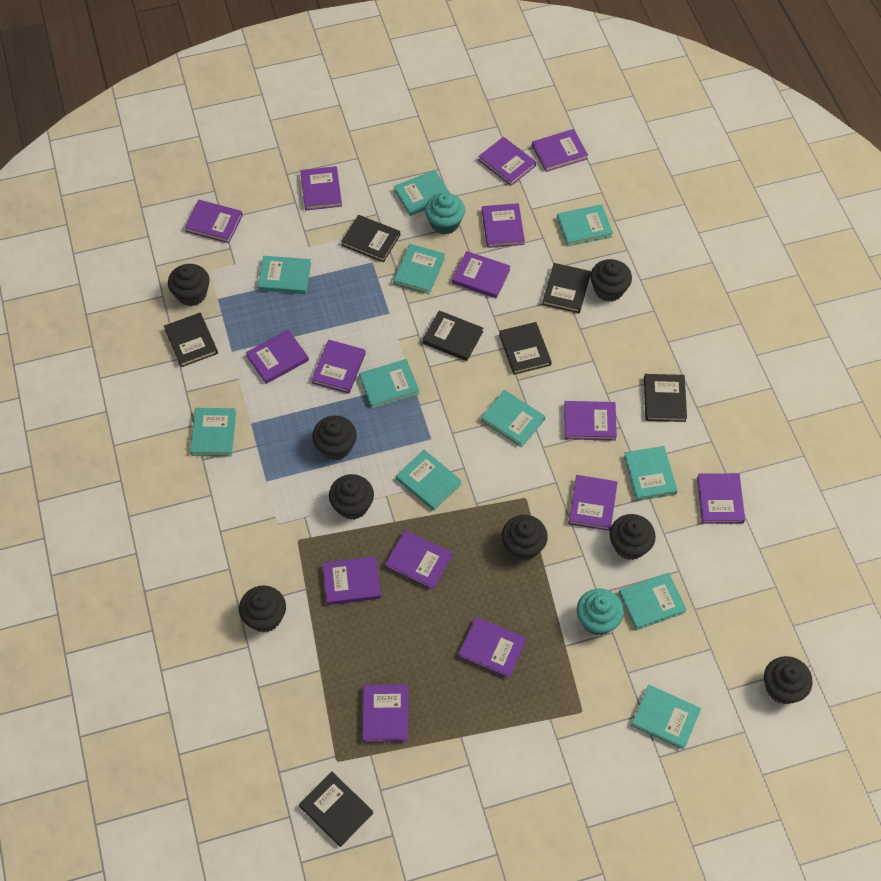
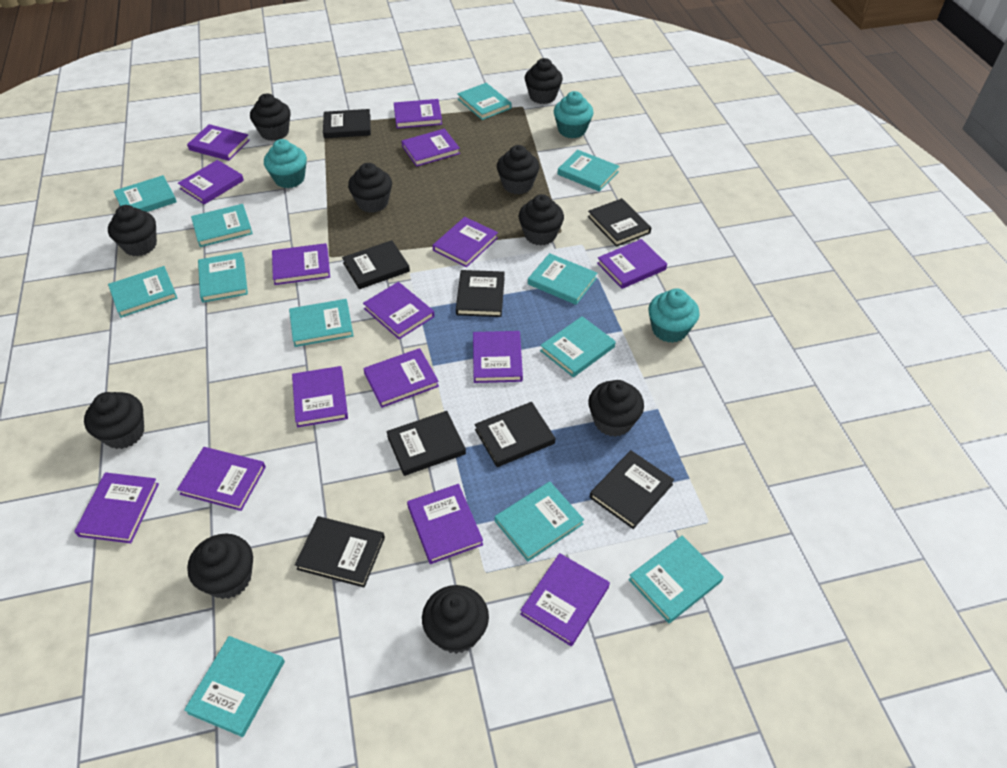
black book: 7 -> 8
black cupcake: 8 -> 10
turquoise book: 11 -> 12
turquoise cupcake: 2 -> 3

